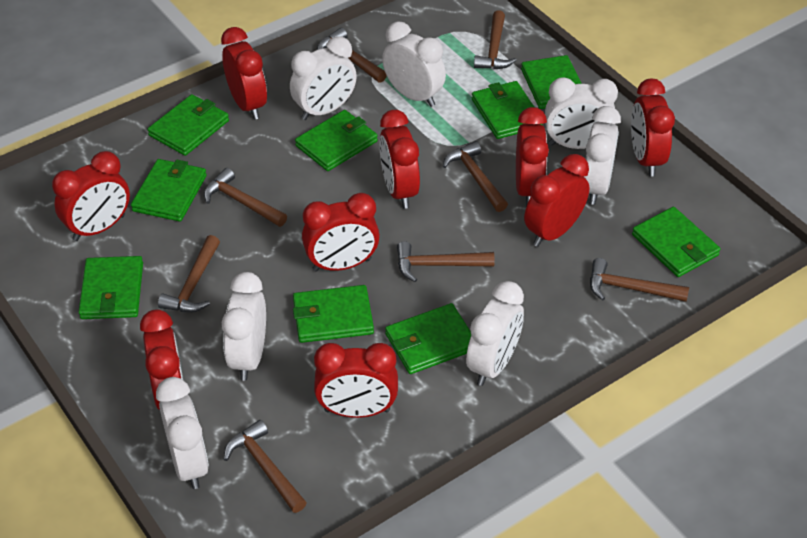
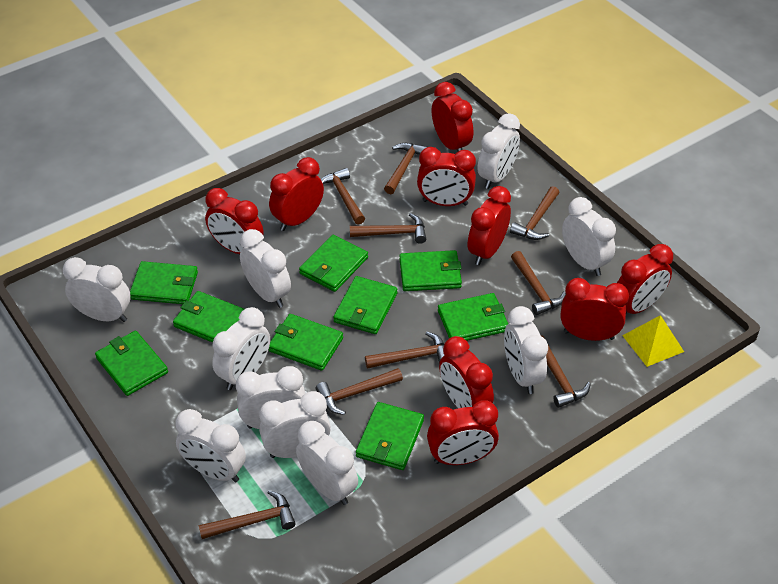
brown hammer: 8 -> 9
white clock: 7 -> 10
yellow pyramid: 0 -> 1

